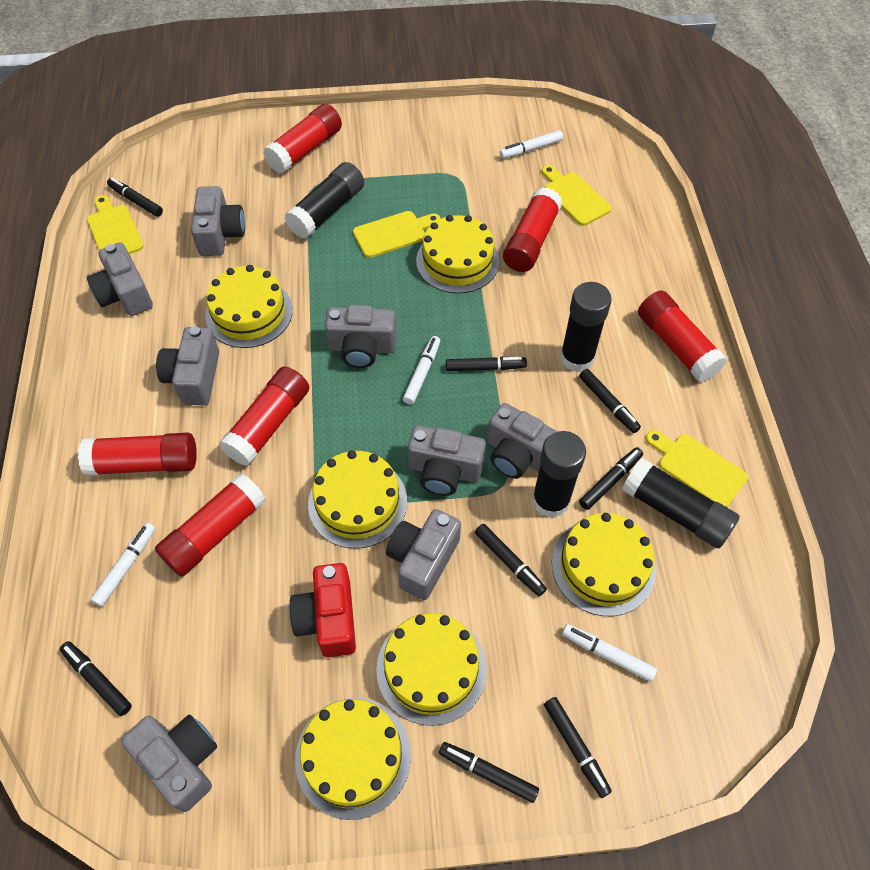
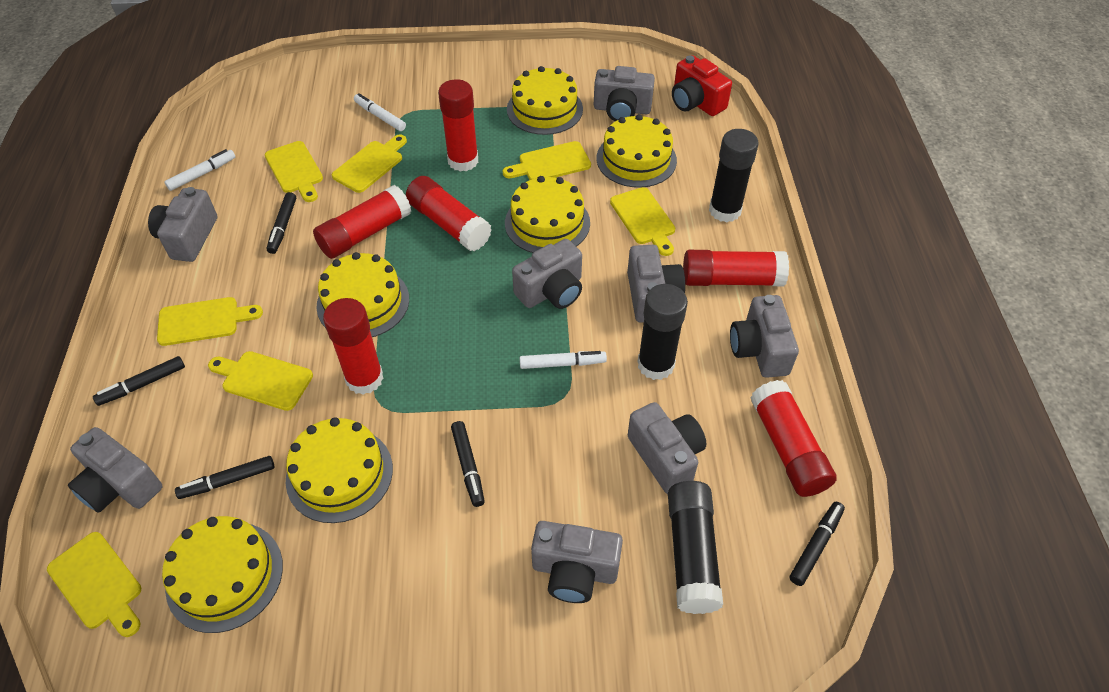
black glue stick: 4 -> 3
black marker: 8 -> 5
white marker: 4 -> 3
yellow cutting board: 4 -> 7

